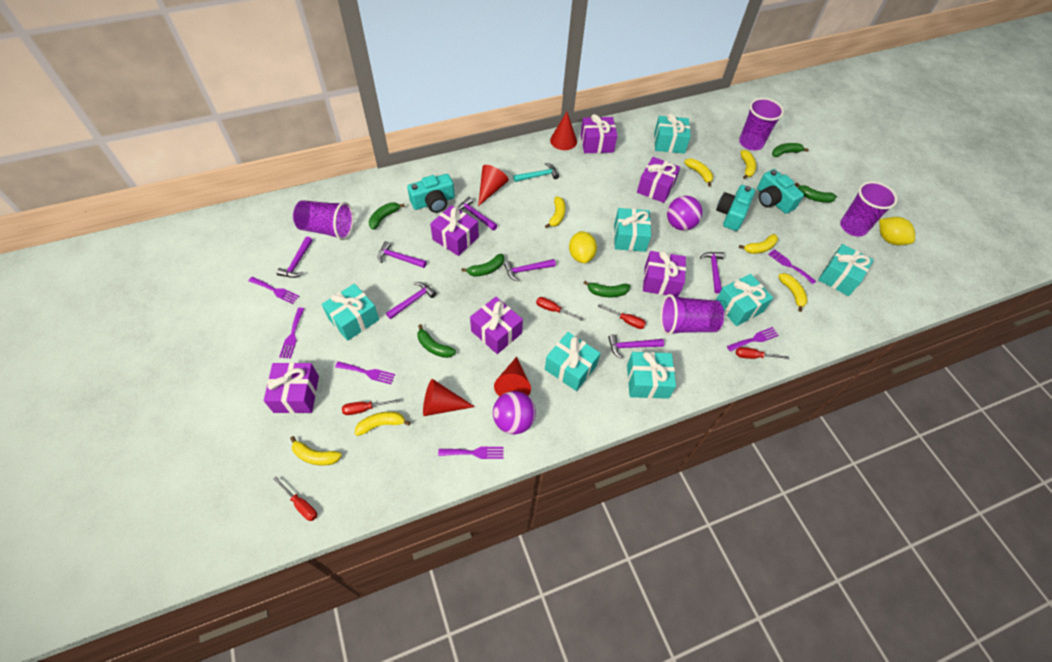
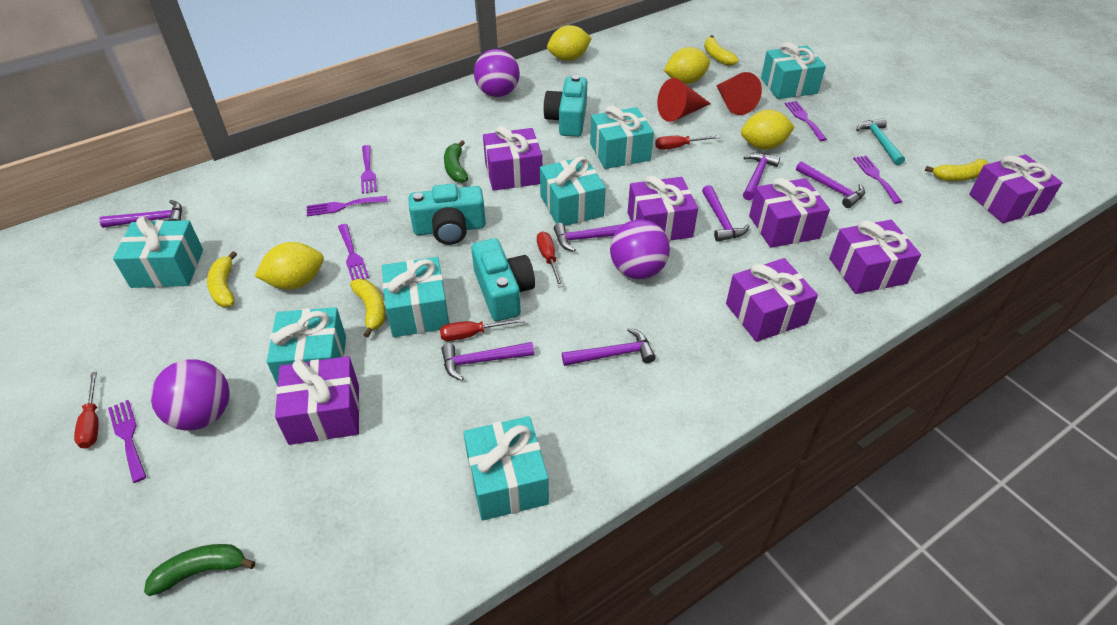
green banana: 6 -> 2
purple ball: 2 -> 3
purple cup: 4 -> 0
purple gift: 6 -> 7
red cone: 4 -> 2
red screwdriver: 5 -> 4
yellow banana: 7 -> 4
yellow lemon: 2 -> 4

